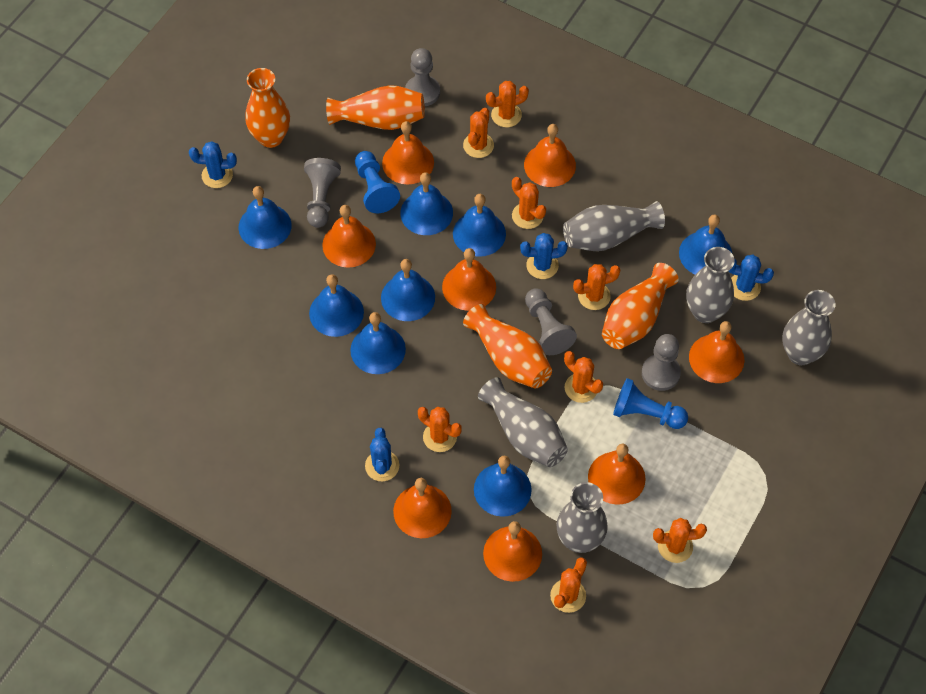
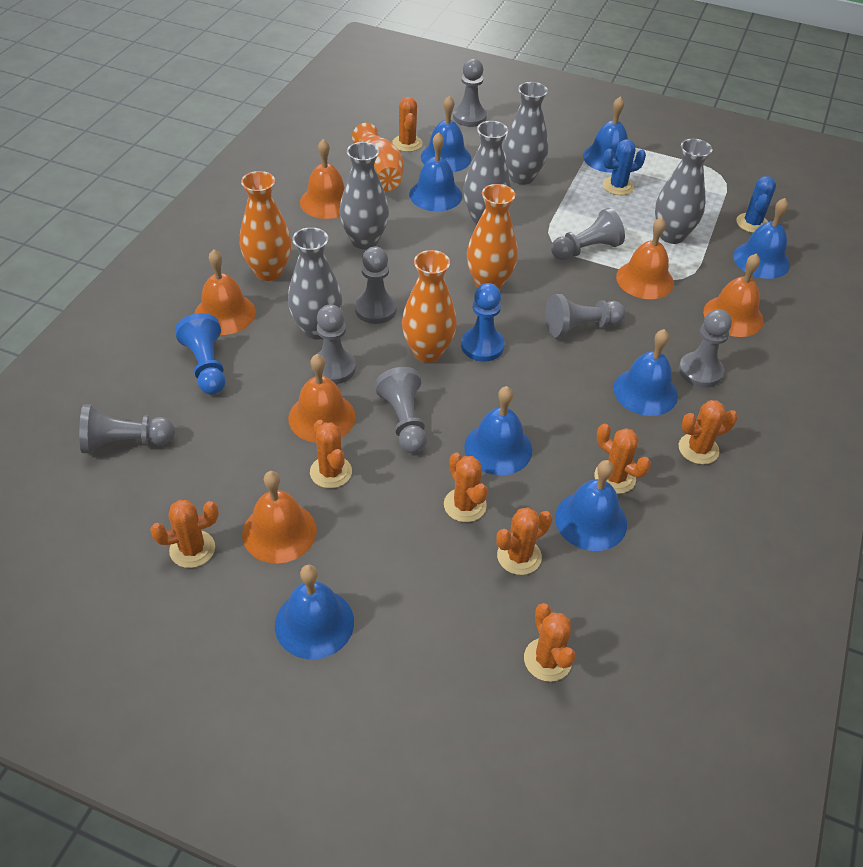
blue cactus: 4 -> 2
grey pawn: 4 -> 8
orange bell: 8 -> 6

